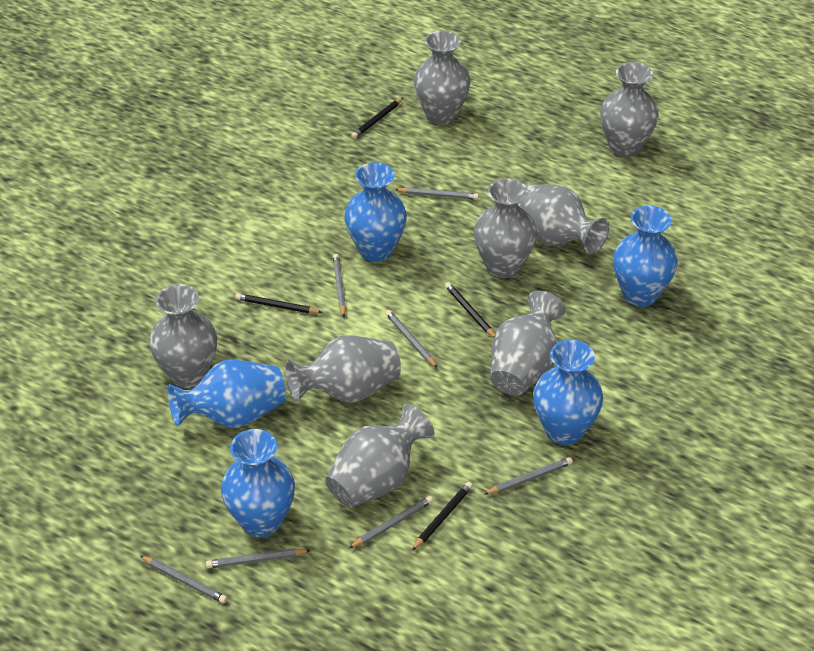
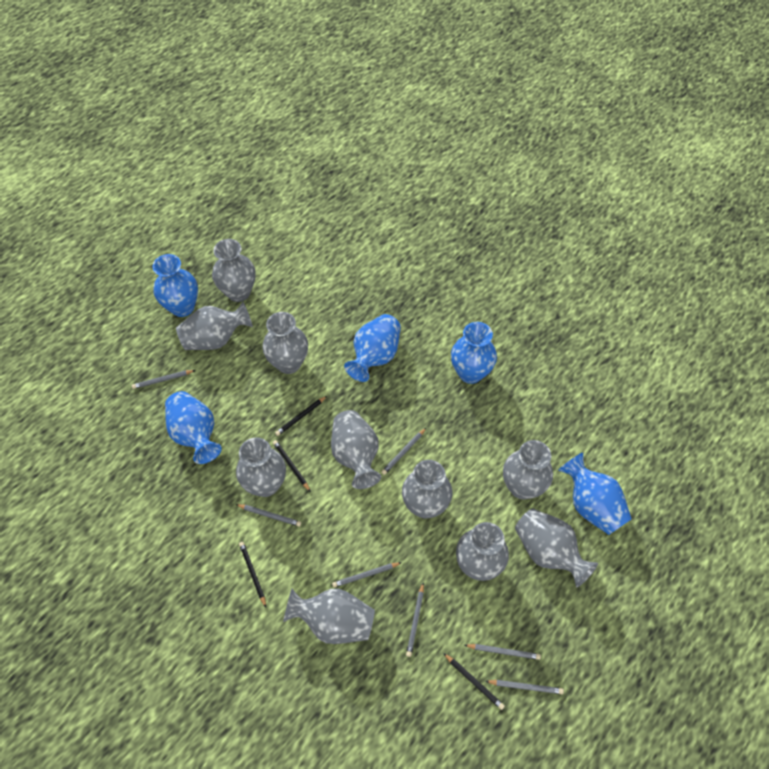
grey vase: 8 -> 10

